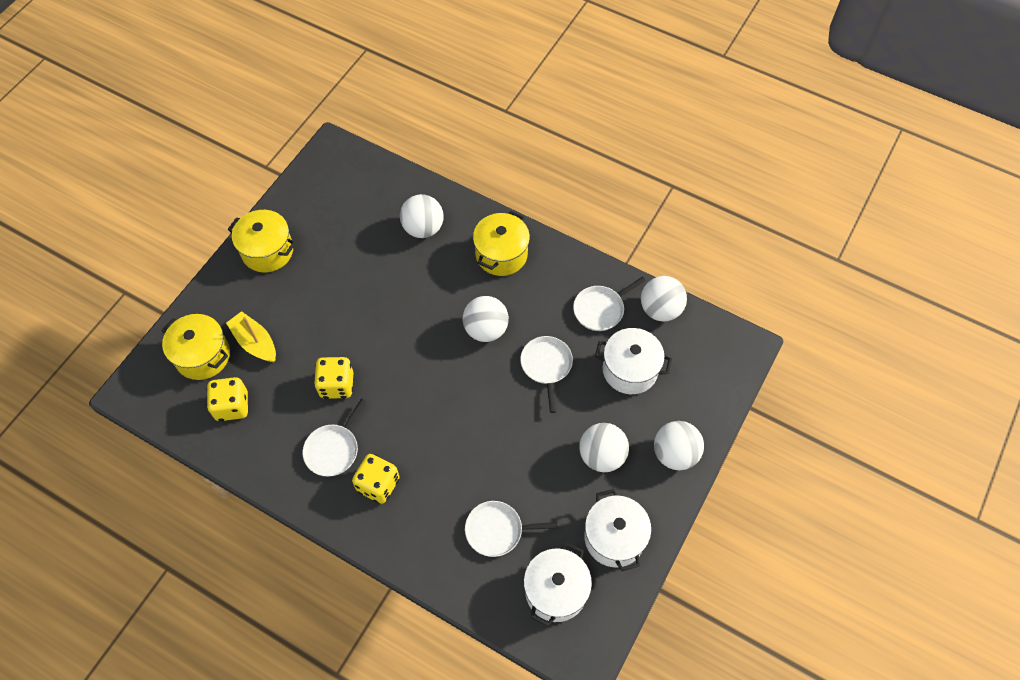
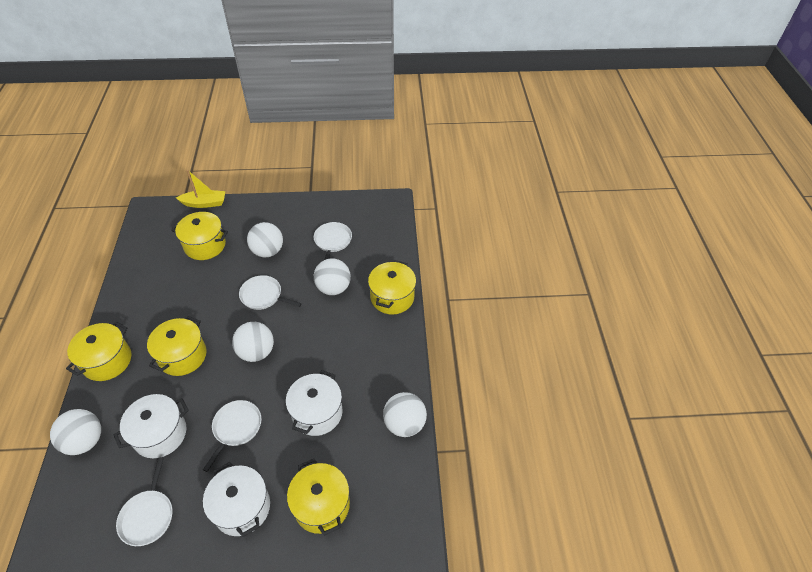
yellow dice: 3 -> 0
yellow pot: 3 -> 5

